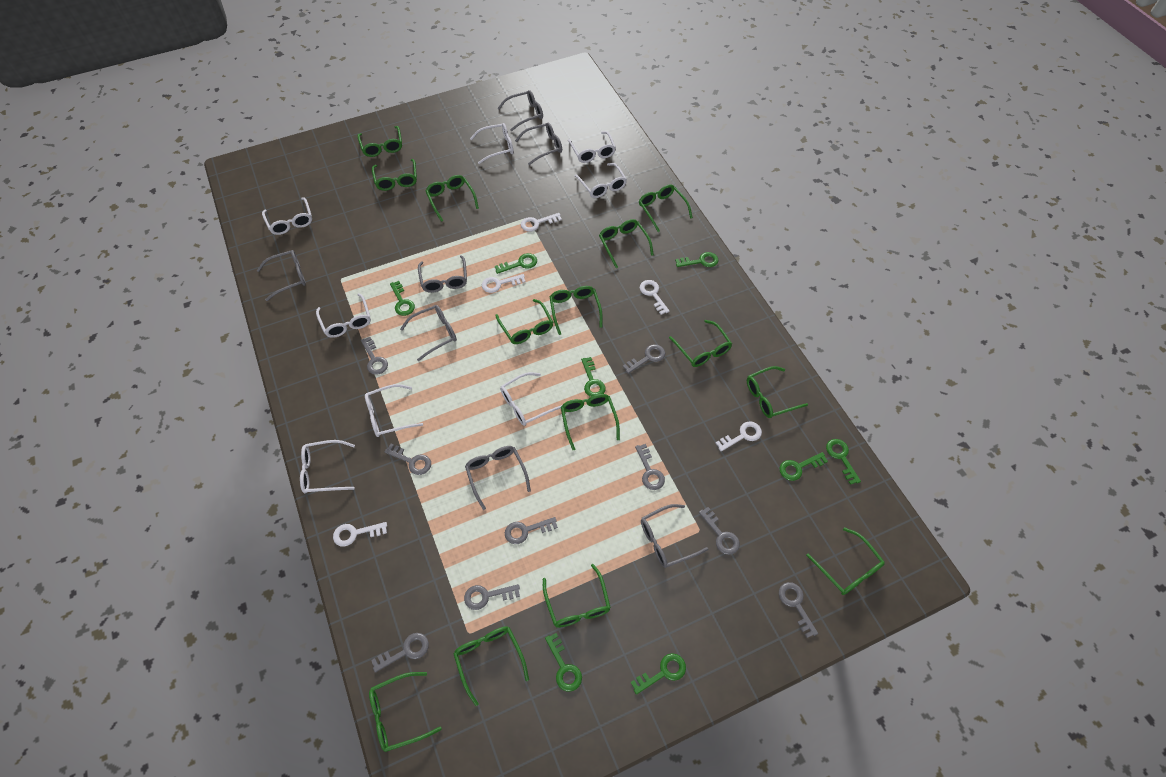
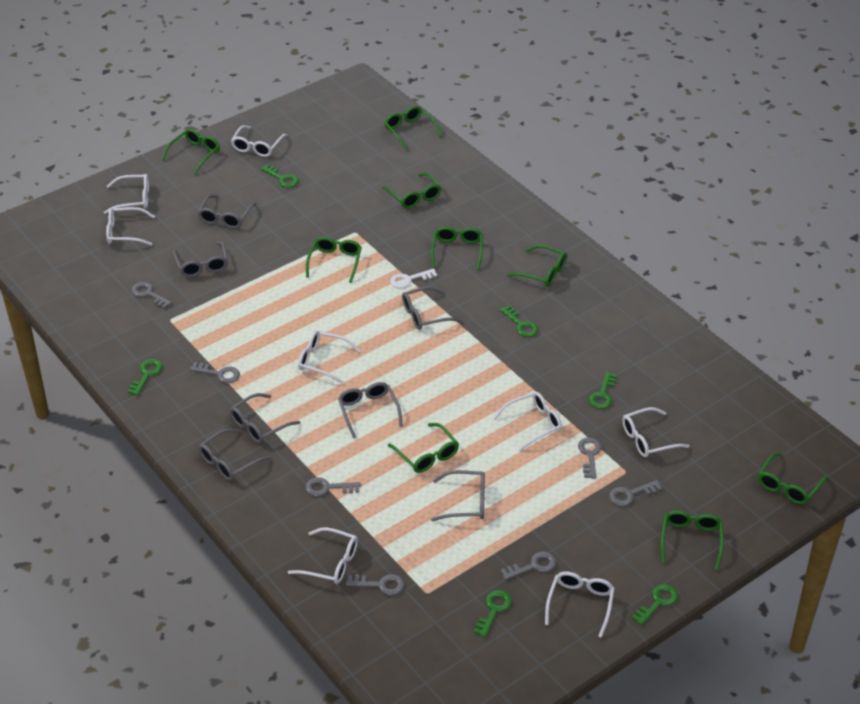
green glasses: 14 -> 9
green key: 8 -> 6
grey key: 9 -> 7
white key: 5 -> 1

